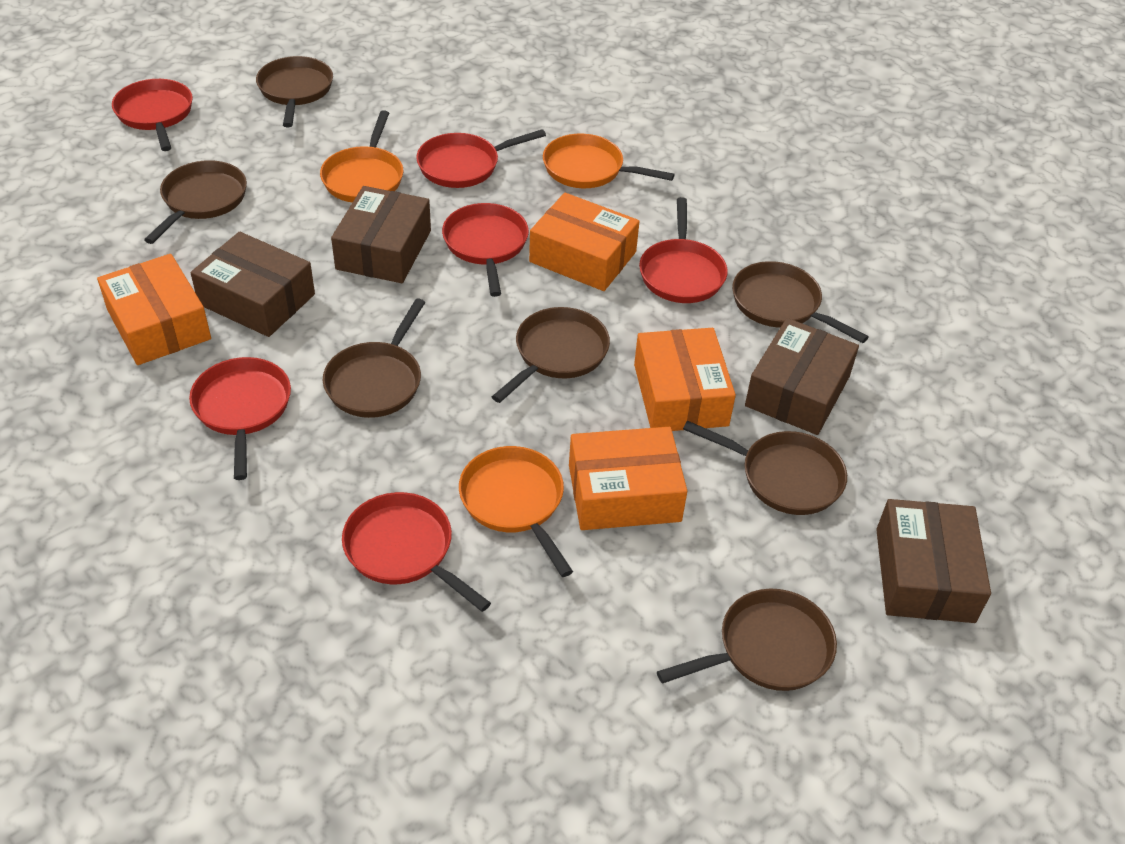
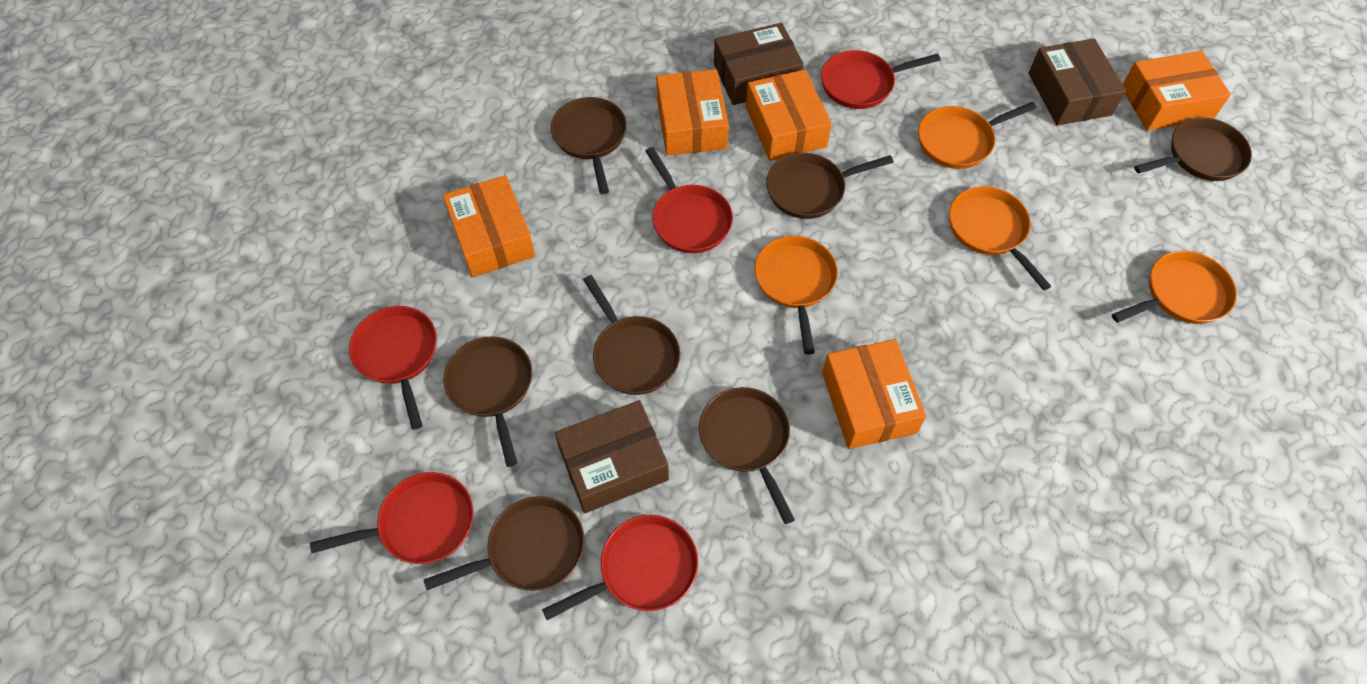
brown box: 4 -> 3
orange box: 4 -> 5
orange pan: 3 -> 4
red pan: 6 -> 5

